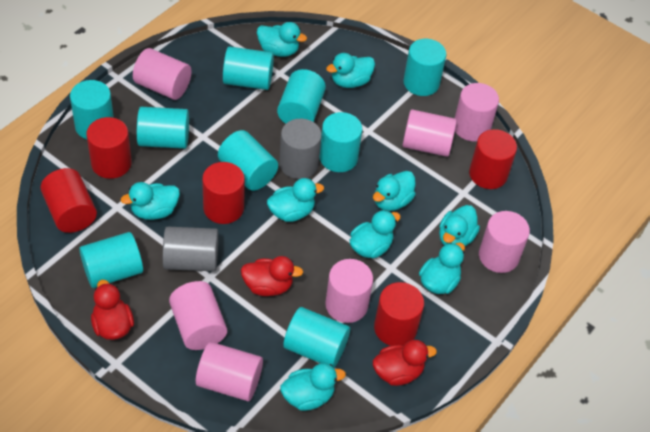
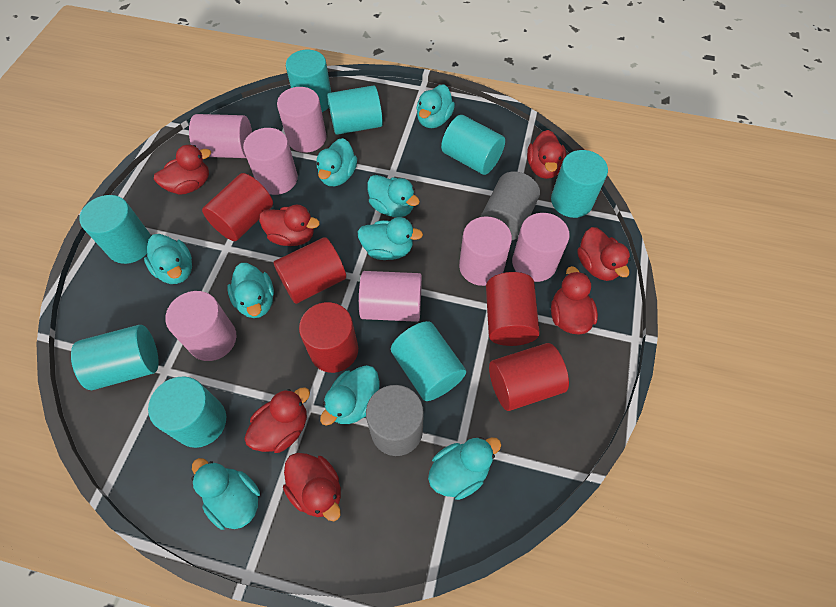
red duck: 3 -> 7
turquoise cylinder: 9 -> 8

